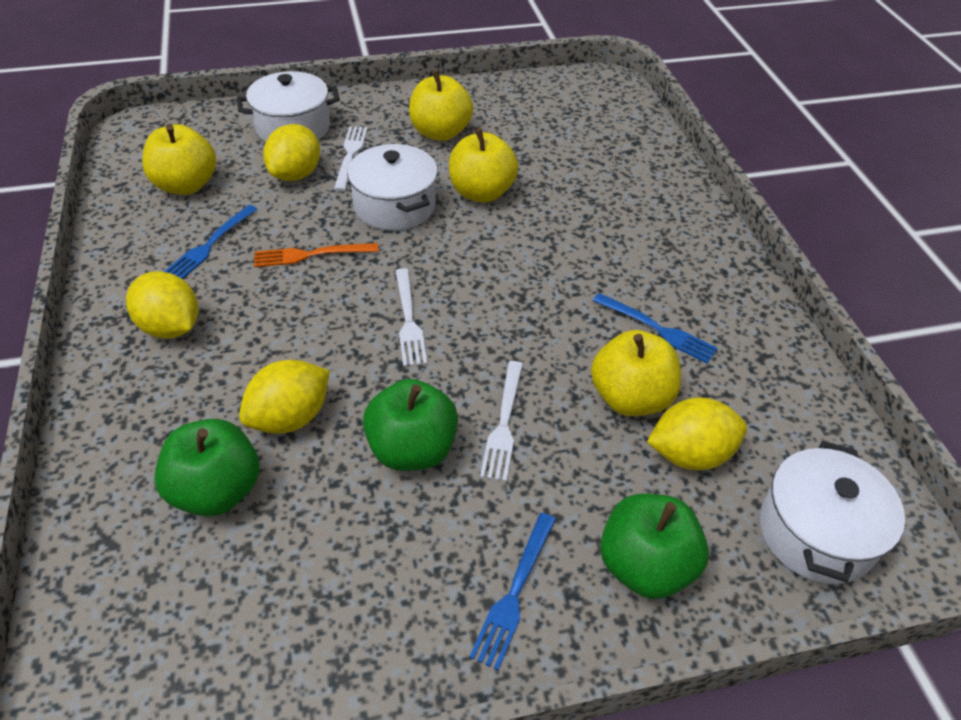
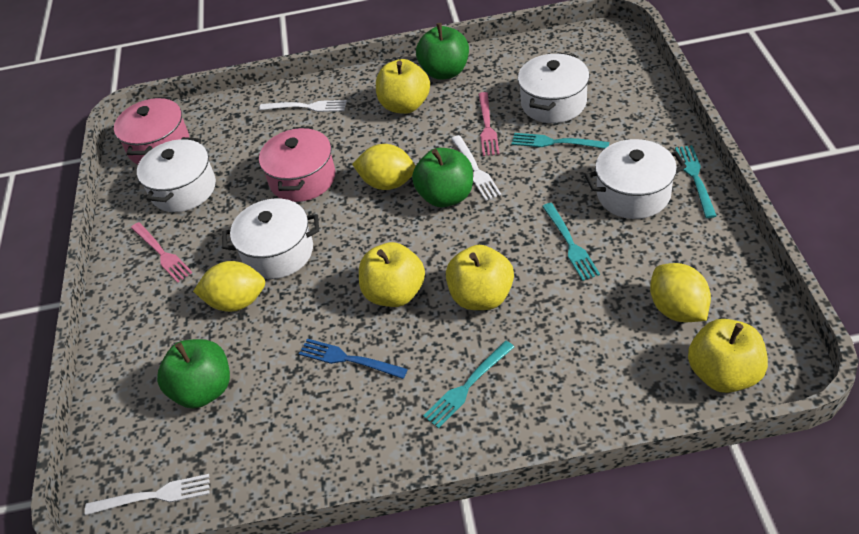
blue fork: 3 -> 1
orange fork: 1 -> 0
pink fork: 0 -> 2
pink pot: 0 -> 2
turquoise fork: 0 -> 4
white pot: 3 -> 4
yellow lemon: 4 -> 3

